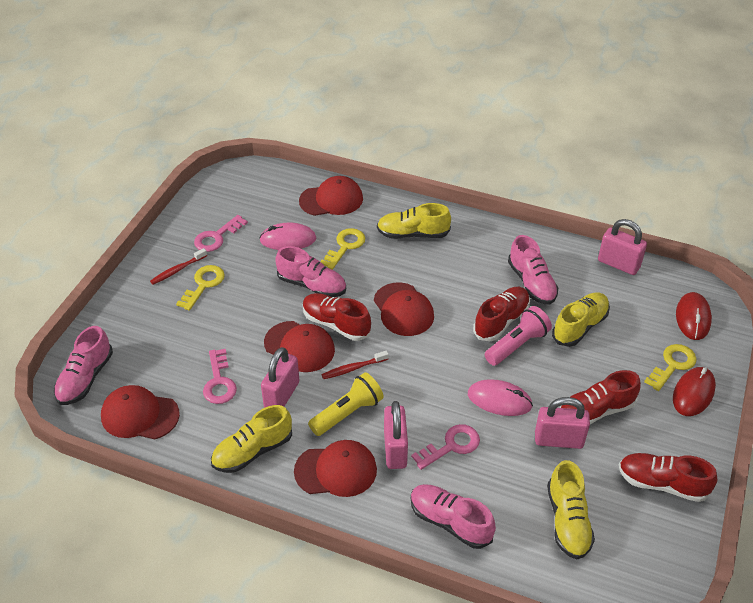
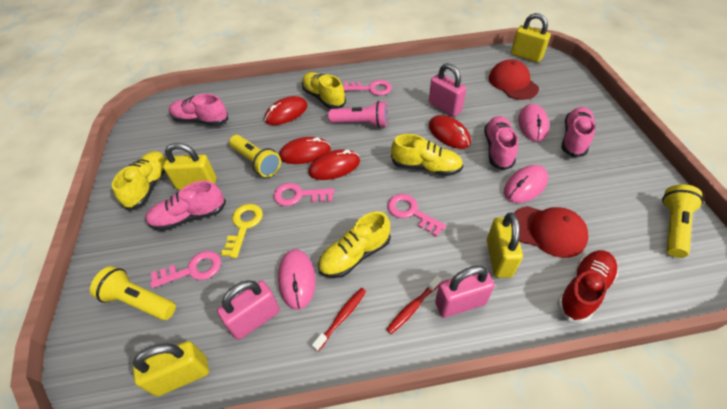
pink key: 3 -> 4
pink mouse: 2 -> 3
pink padlock: 4 -> 3
red cap: 5 -> 2
red mouse: 2 -> 4
red shoe: 4 -> 1
yellow flashlight: 1 -> 3
yellow key: 3 -> 1
yellow padlock: 0 -> 4

